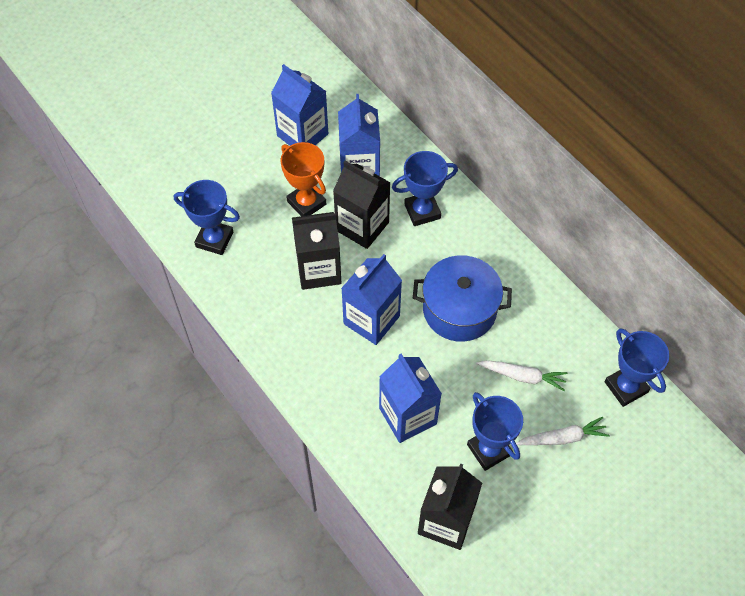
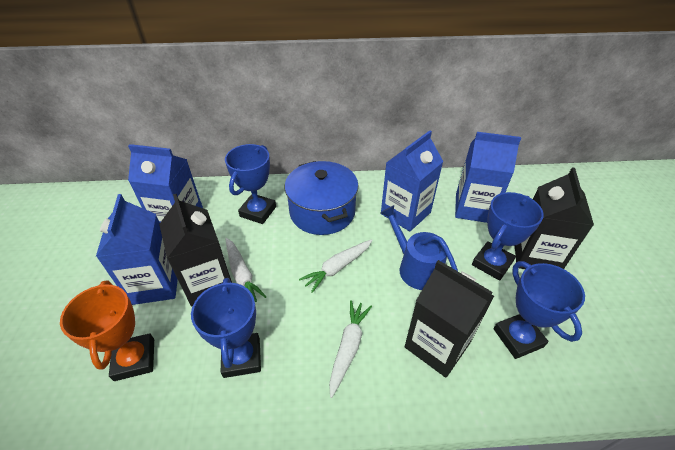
blue watering can: 0 -> 1
white carrot: 2 -> 3

